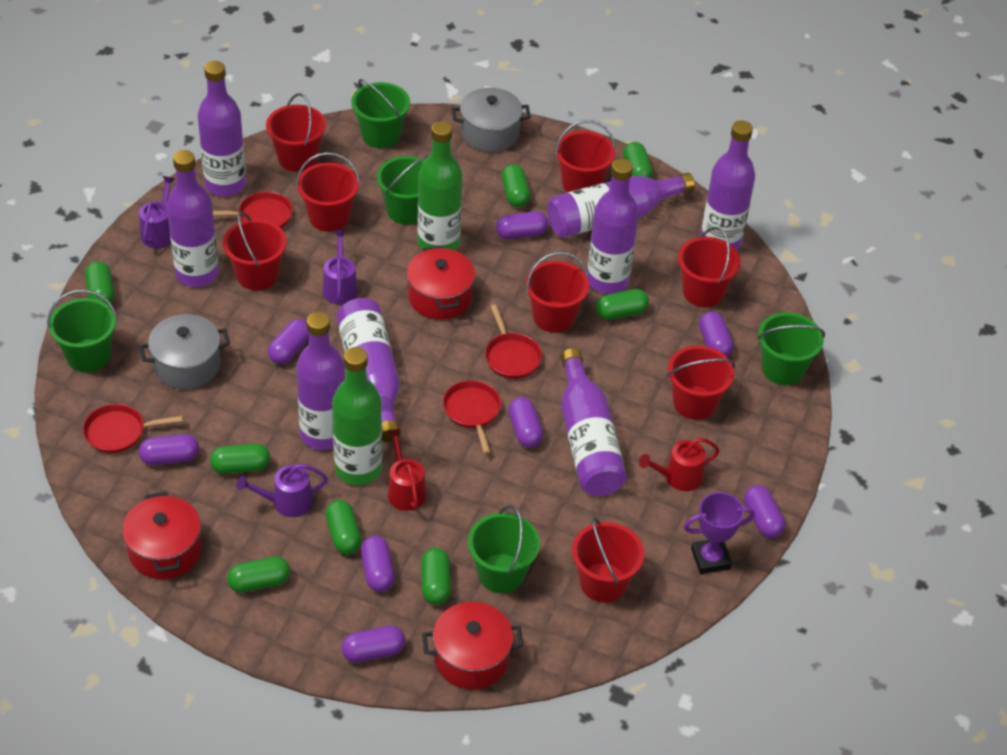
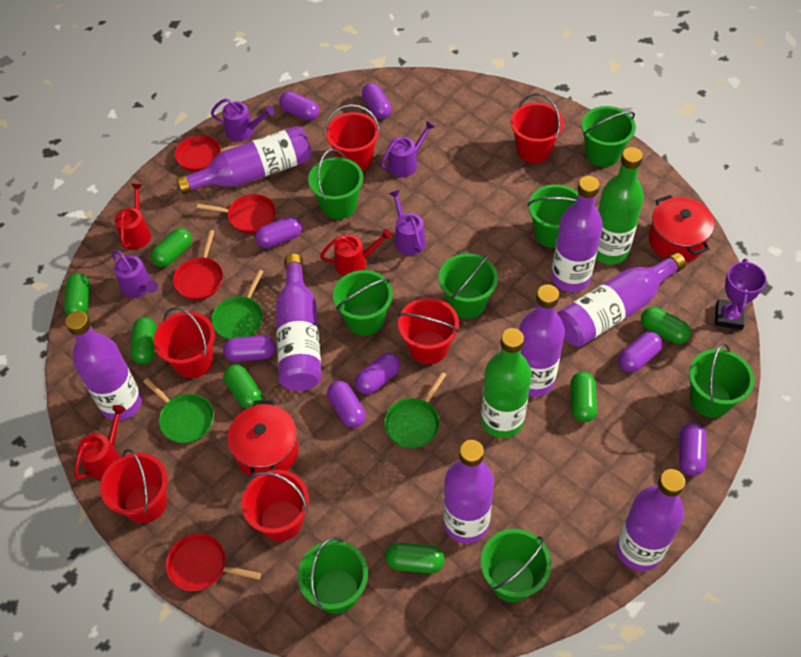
green bucket: 5 -> 8
green capsule: 8 -> 7
green pan: 0 -> 3
grey pot: 2 -> 0
purple watering can: 3 -> 4
red bucket: 8 -> 6
red pot: 3 -> 2
red watering can: 2 -> 3

